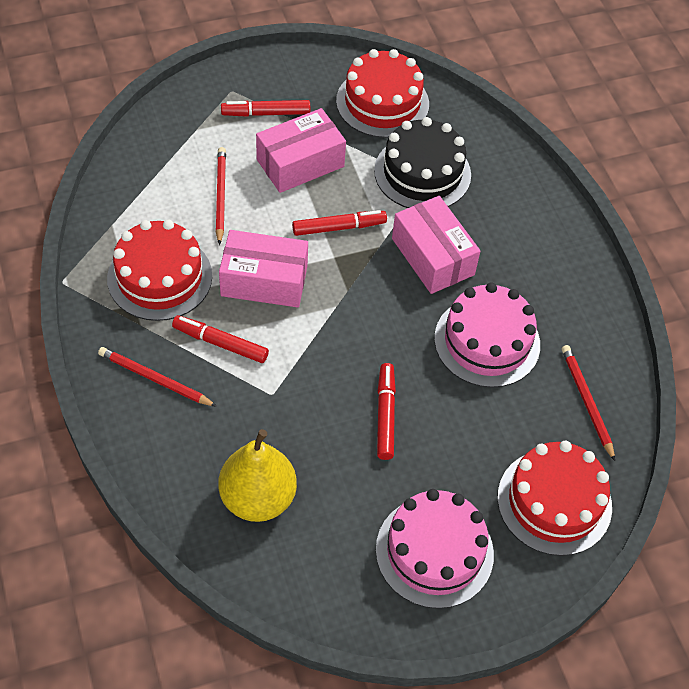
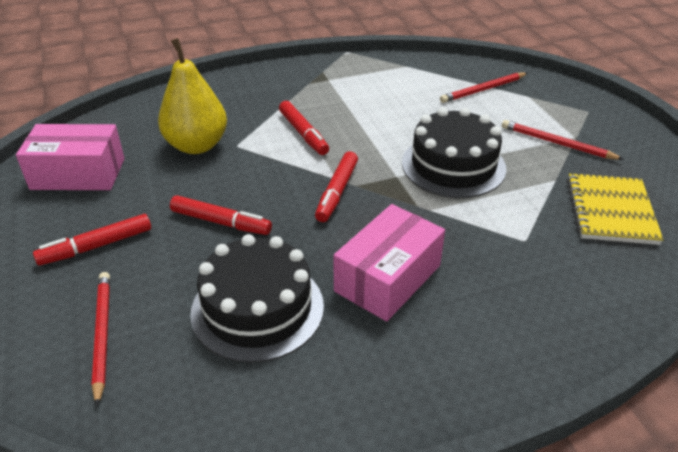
black cake: 1 -> 2
pink box: 3 -> 2
pink cake: 2 -> 0
red cake: 3 -> 0
yellow notebook: 0 -> 1

